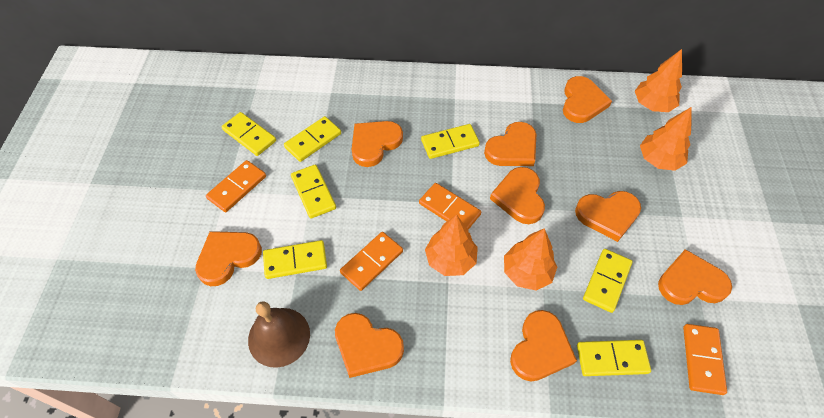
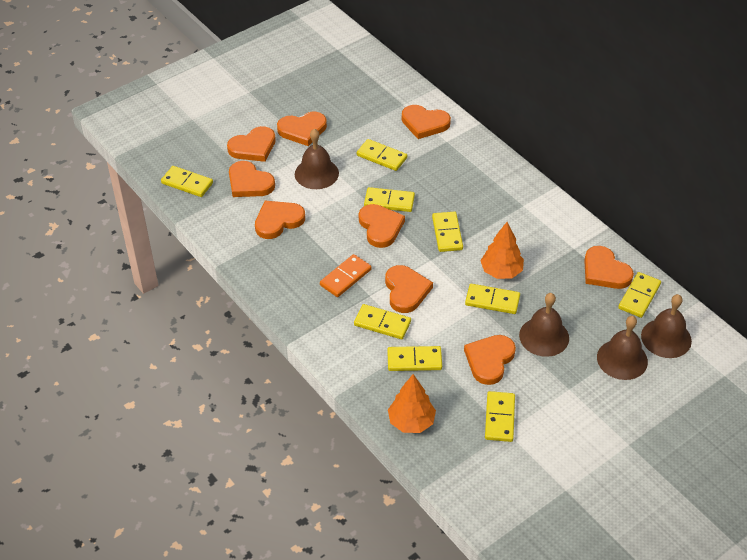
brown bell: 1 -> 4
orange domino: 4 -> 1
orange tree: 4 -> 2
yellow domino: 7 -> 9

